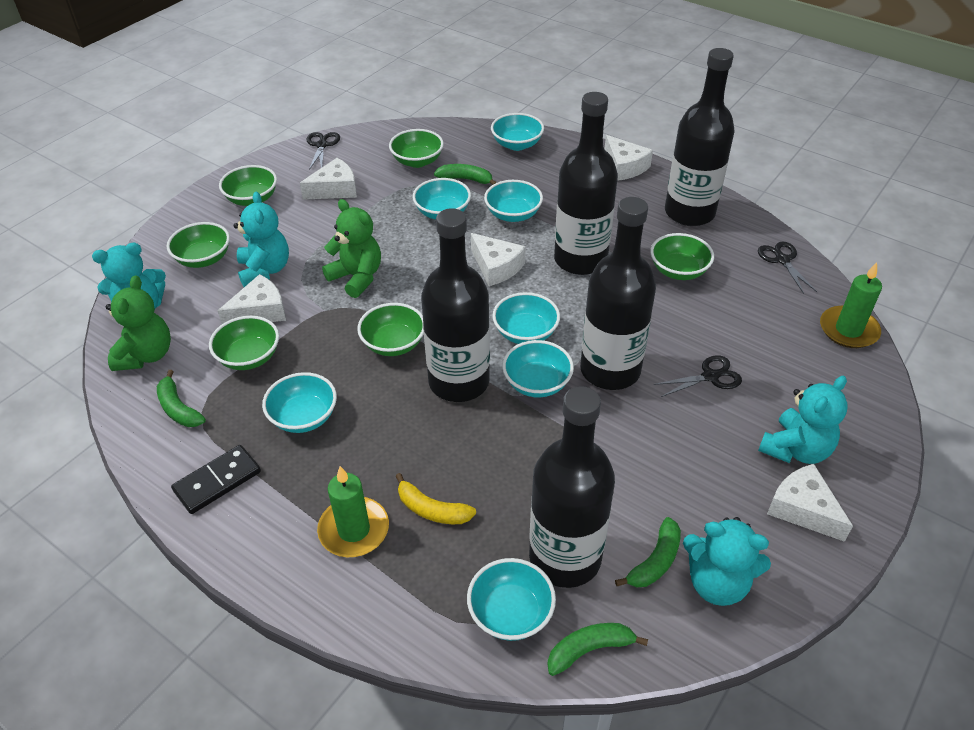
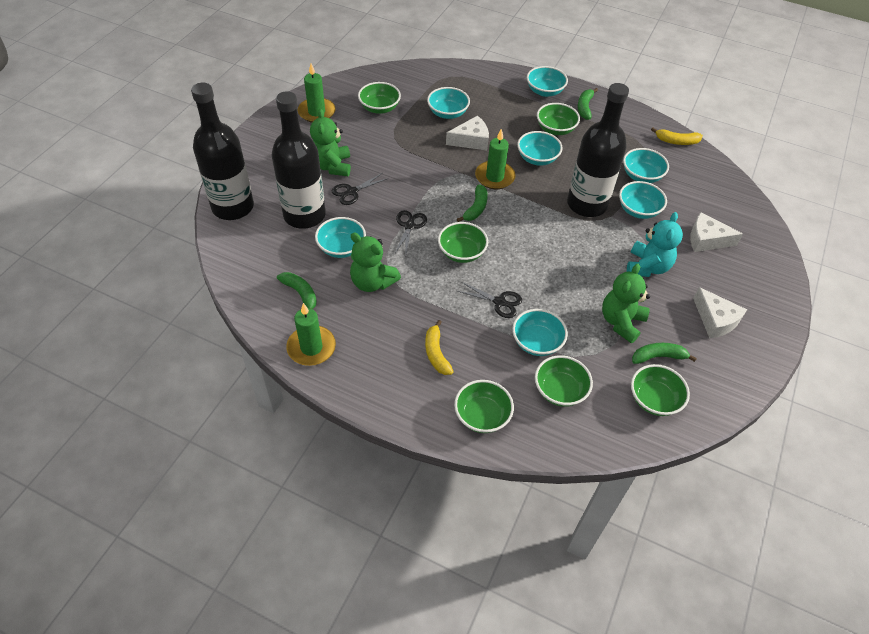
black bottle: 5 -> 3
black domino: 1 -> 0
green candle: 2 -> 3
green teddy bear: 2 -> 3
turquoise teddy bear: 4 -> 1
white cheese: 5 -> 3
yellow banana: 1 -> 2

